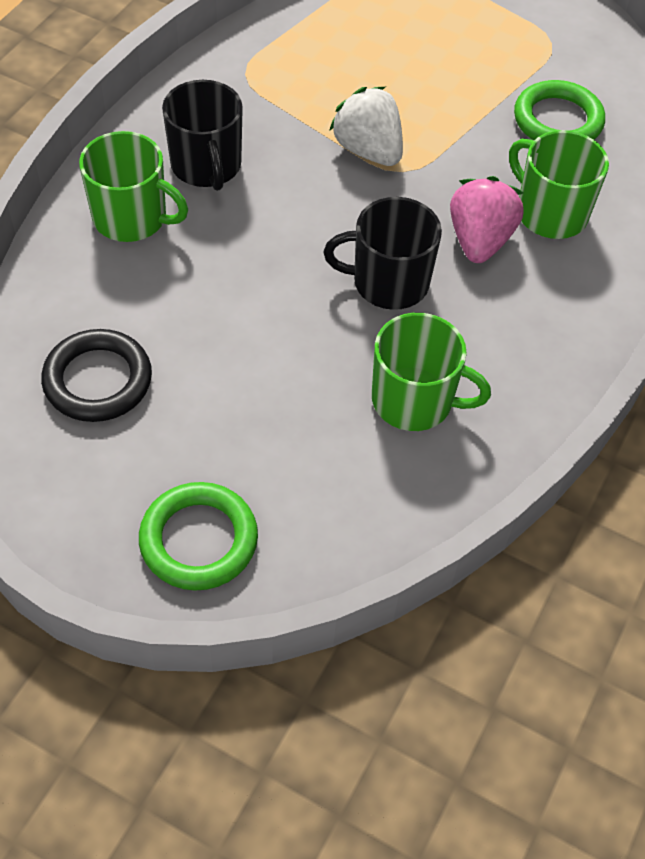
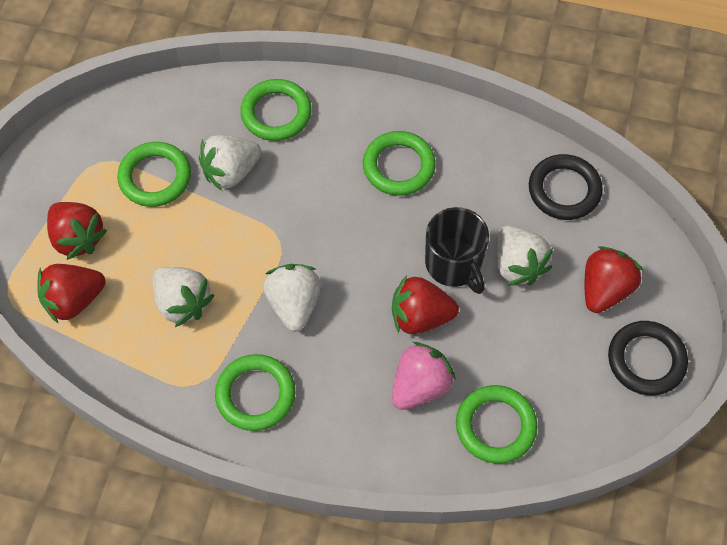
black mug: 2 -> 1
black ring: 1 -> 2
green mug: 3 -> 0
green ring: 2 -> 5
red strawberry: 0 -> 4
white strawberry: 1 -> 4

